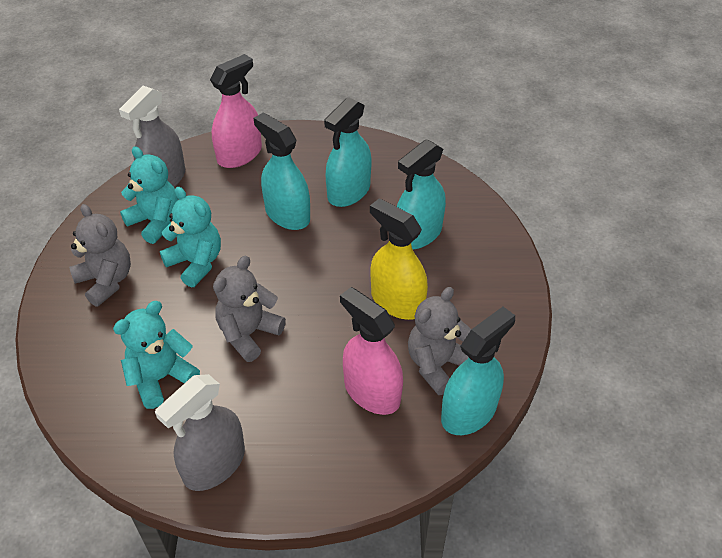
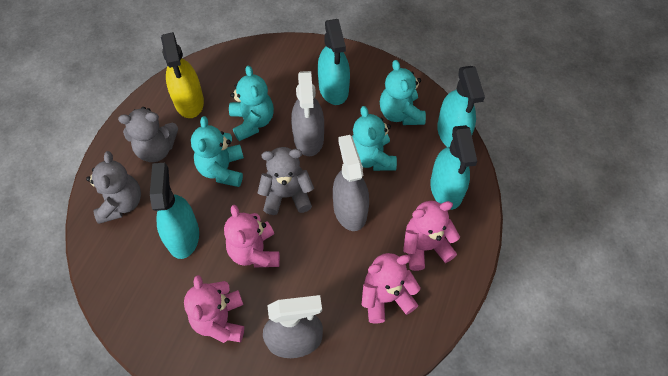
grey spray bottle: 2 -> 3
pink spray bottle: 2 -> 0
pink teddy bear: 0 -> 4
turquoise teddy bear: 3 -> 4

